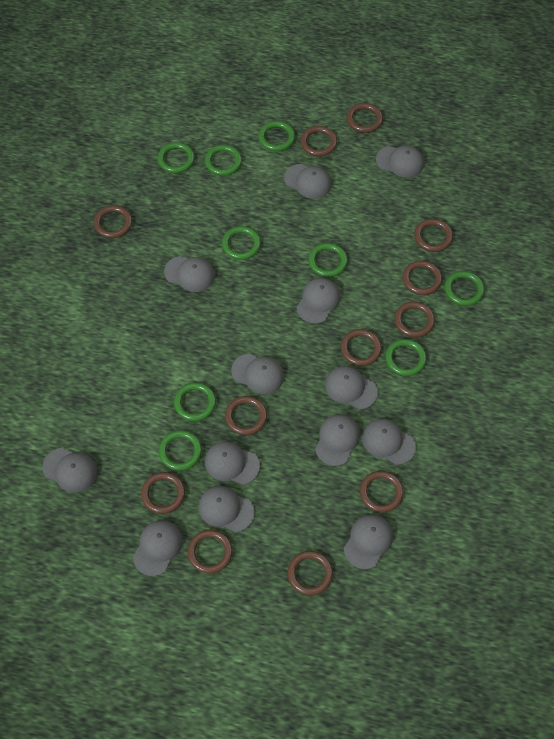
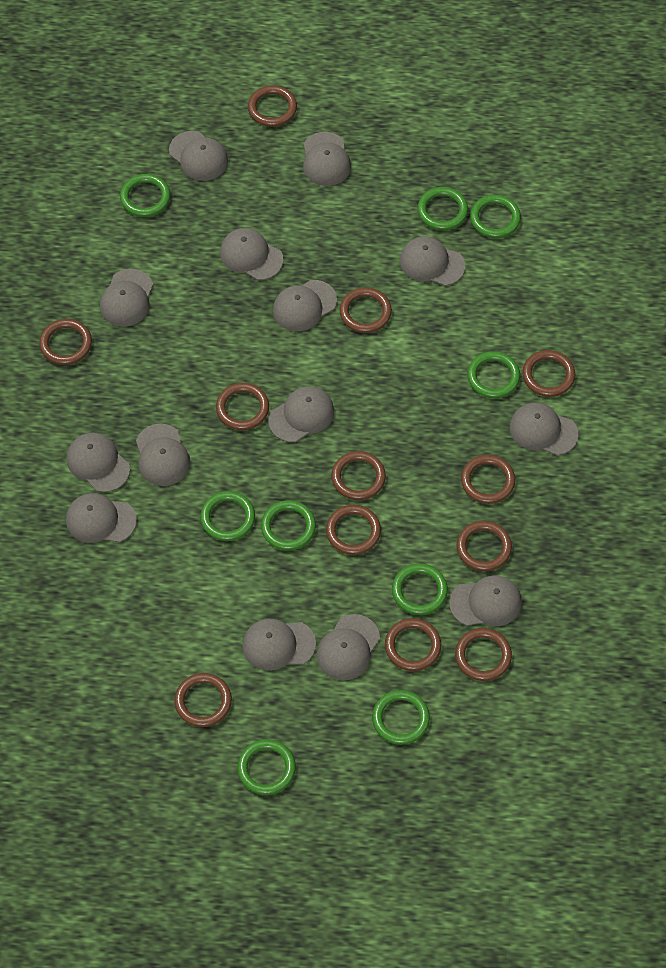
grey cap: 13 -> 14

